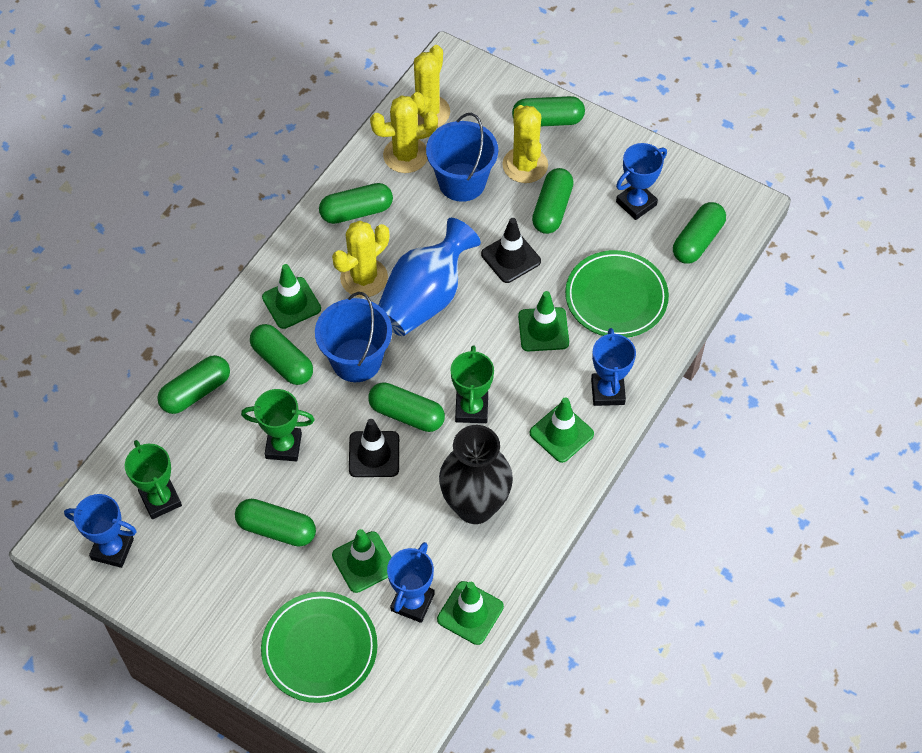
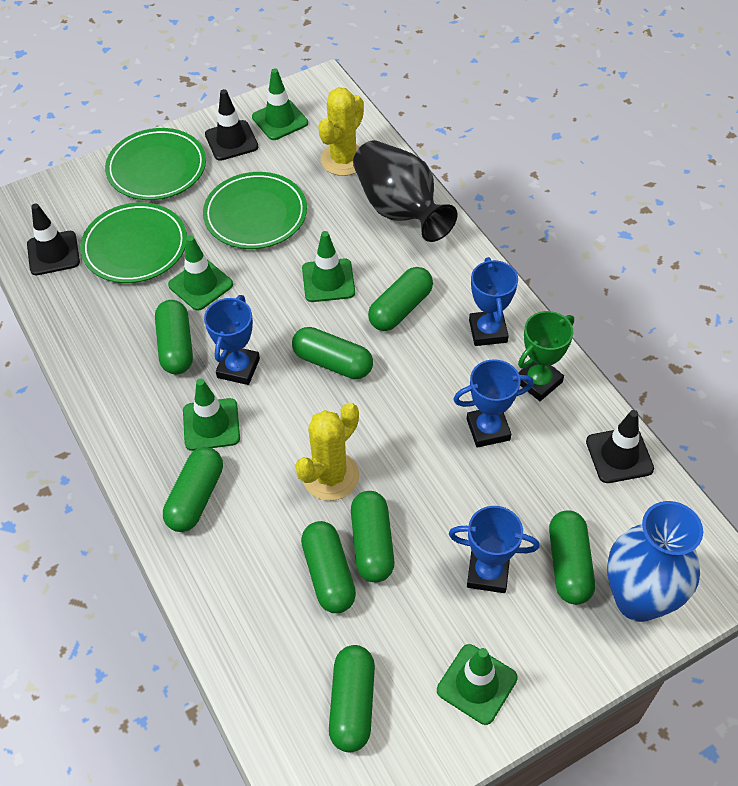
black traffic cone: 2 -> 3
blue bucket: 2 -> 0
green plate: 2 -> 3
green trophy: 3 -> 1
yellow cactus: 4 -> 2

